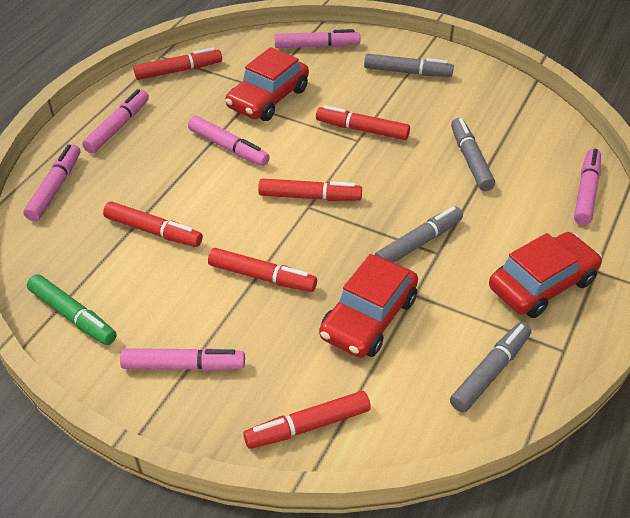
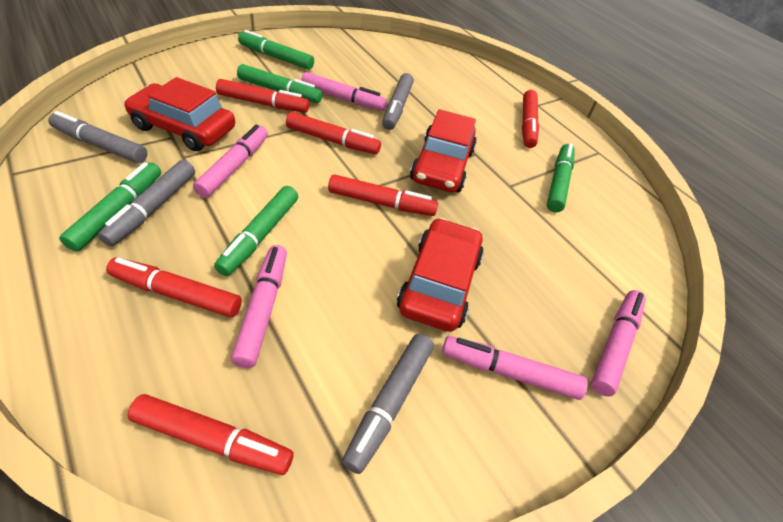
green marker: 1 -> 5
pink marker: 6 -> 5

